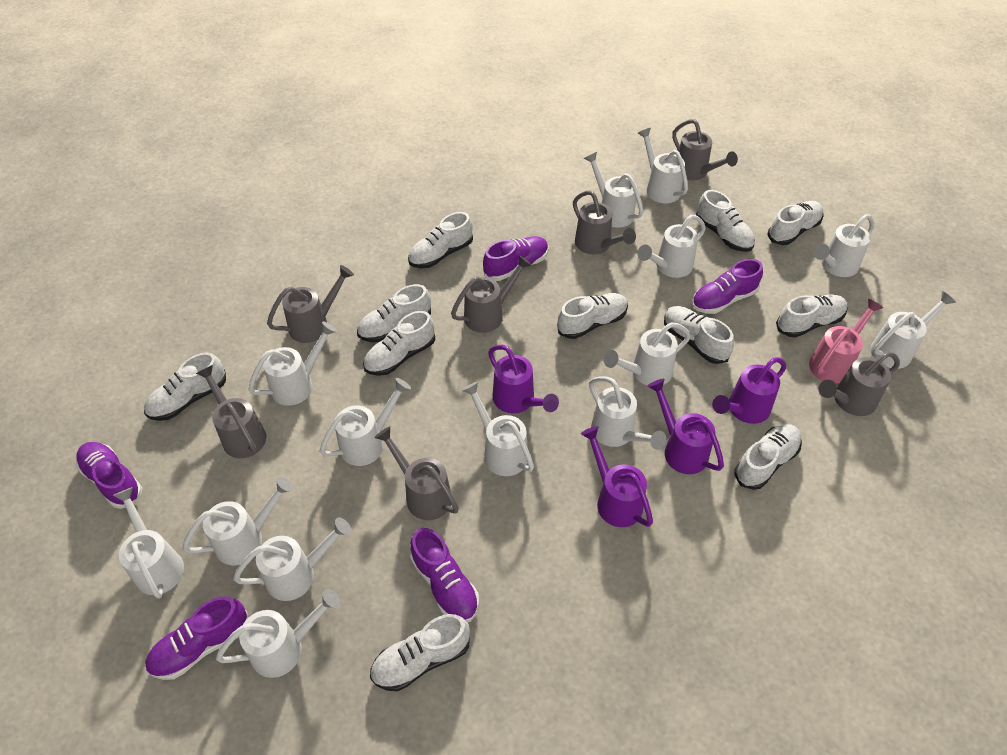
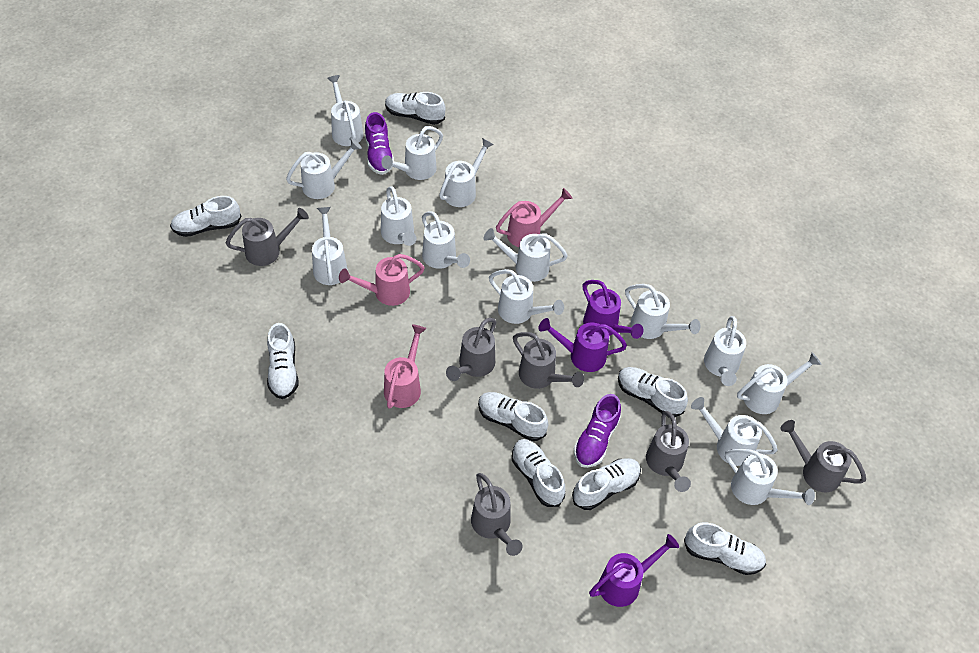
grey watering can: 7 -> 6
pink watering can: 1 -> 3
purple shoe: 5 -> 2
purple watering can: 4 -> 3
white shoe: 11 -> 8

